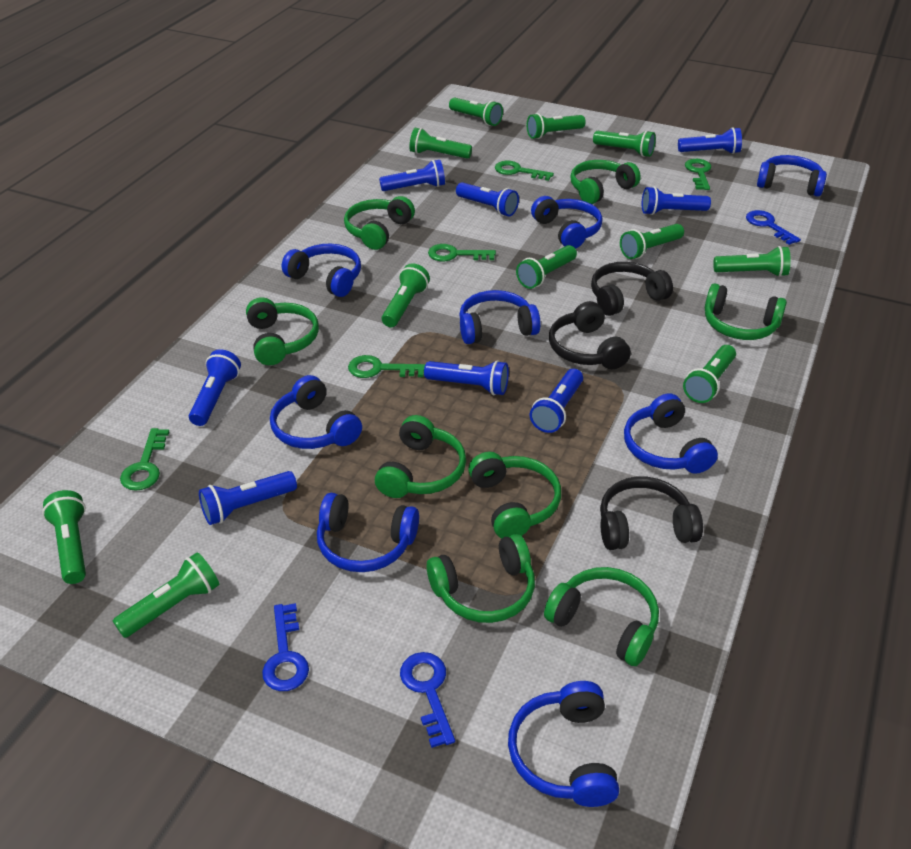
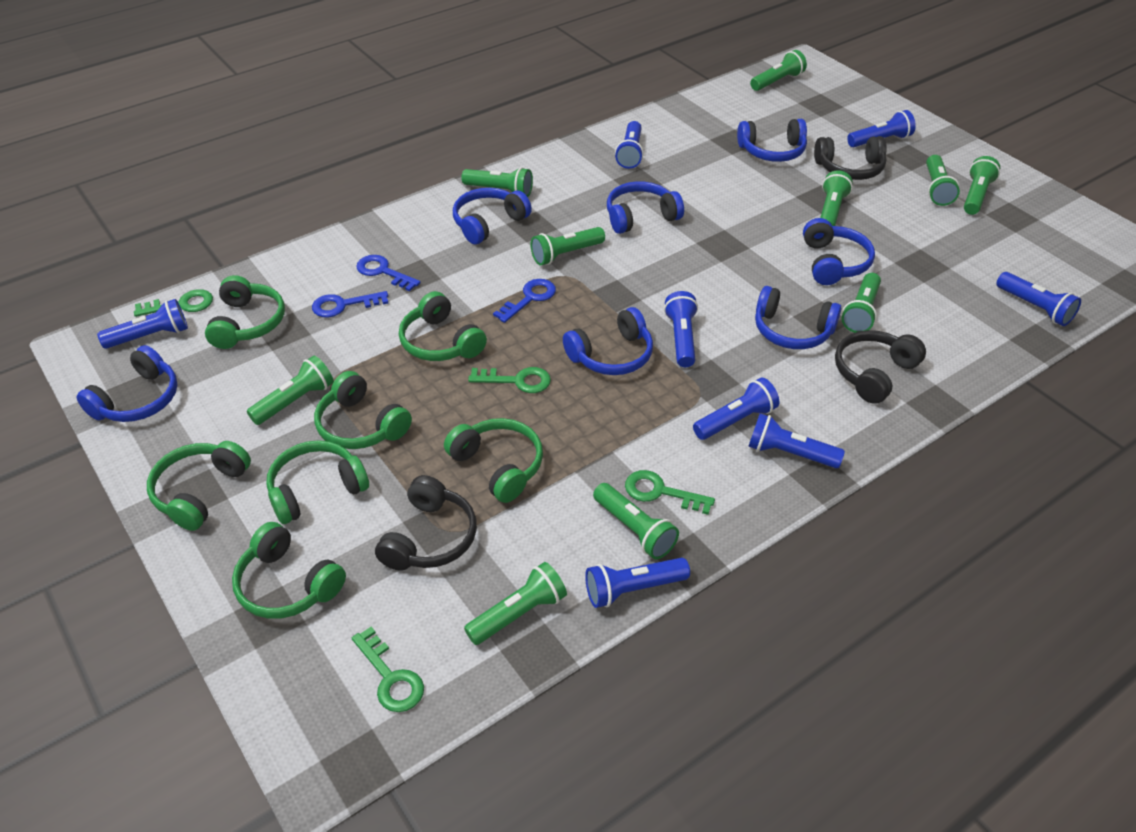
blue headphones: 8 -> 7
green flashlight: 11 -> 10
green headphones: 8 -> 7
green key: 5 -> 4

